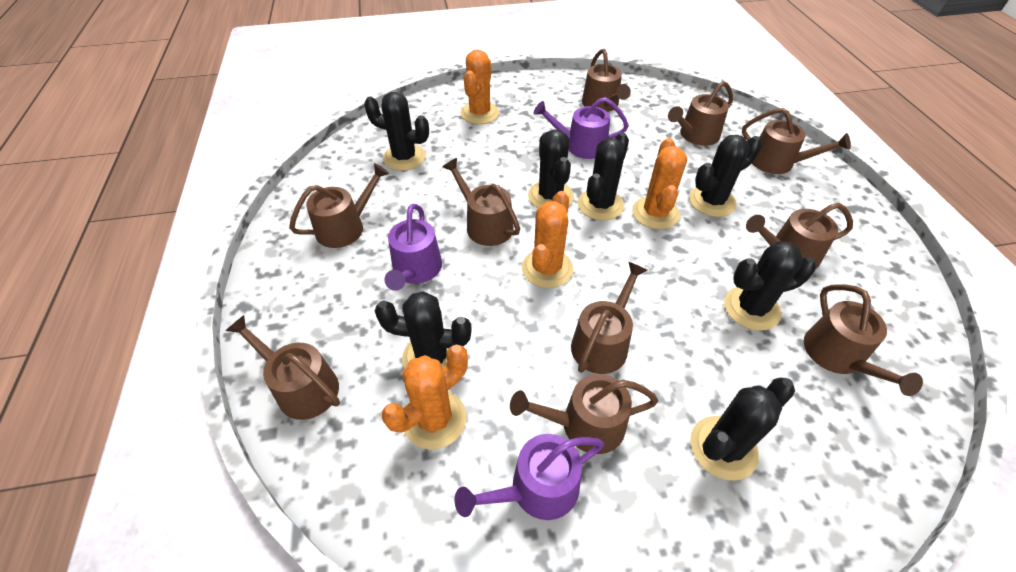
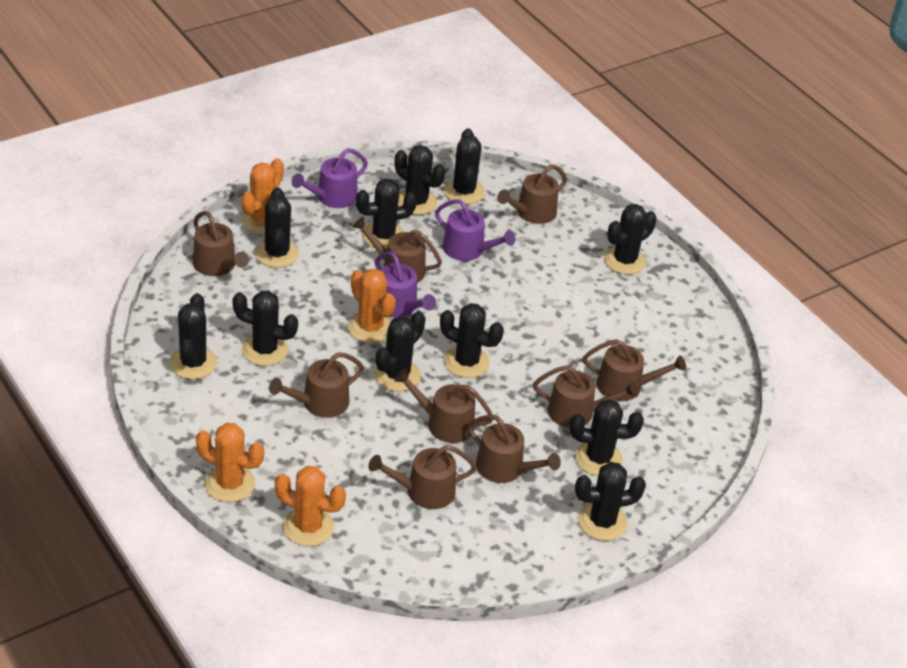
black cactus: 7 -> 11
brown watering can: 10 -> 9

